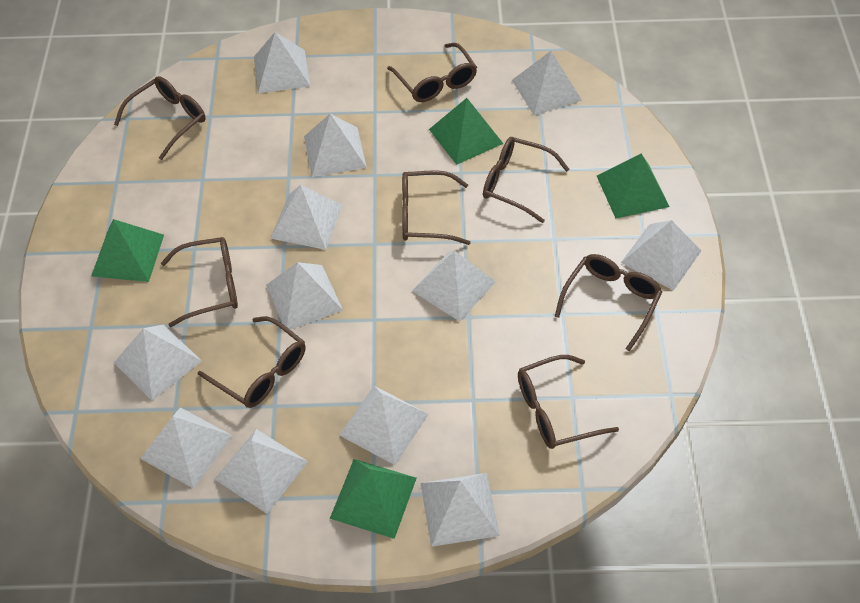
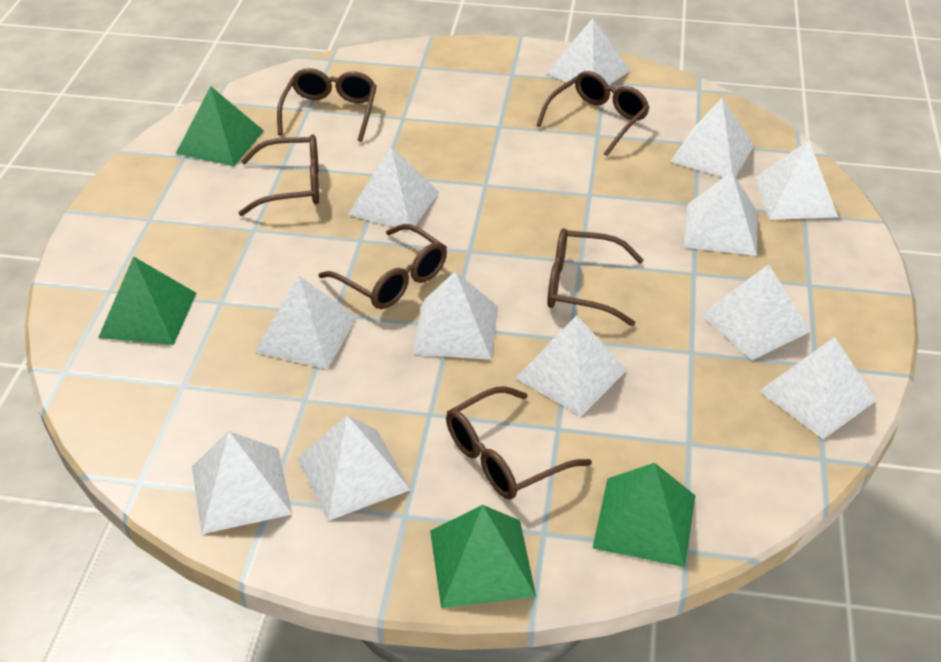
brown glasses: 8 -> 6

